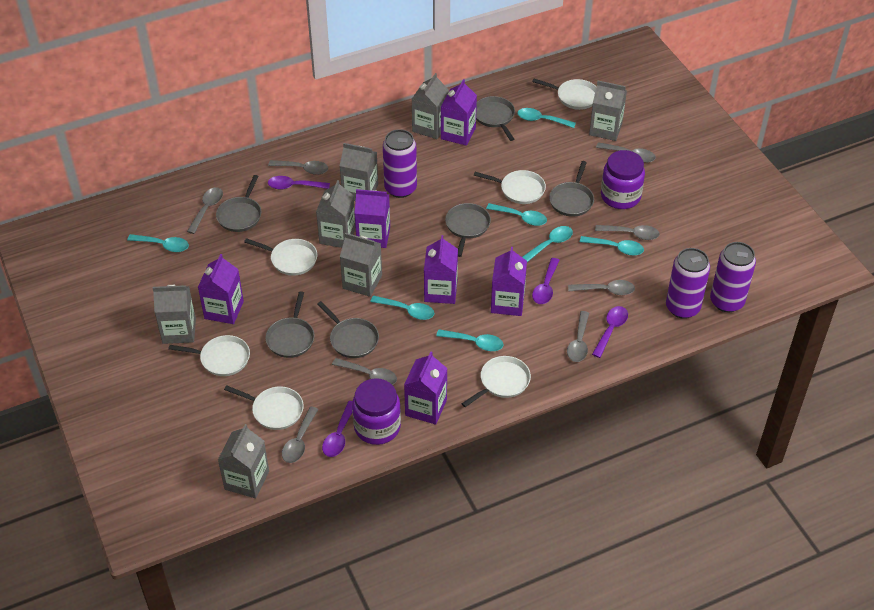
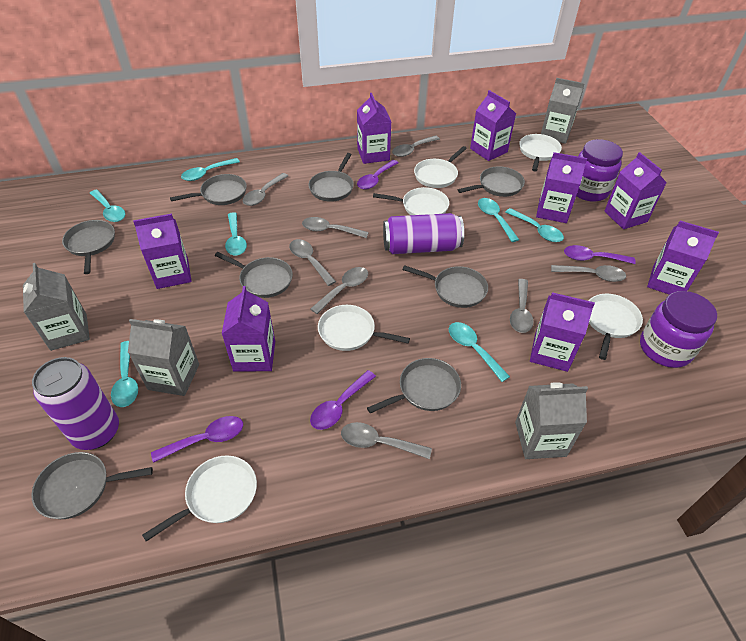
grey carton: 7 -> 4
grey pan: 6 -> 8
purple can: 3 -> 2
purple carton: 6 -> 8

